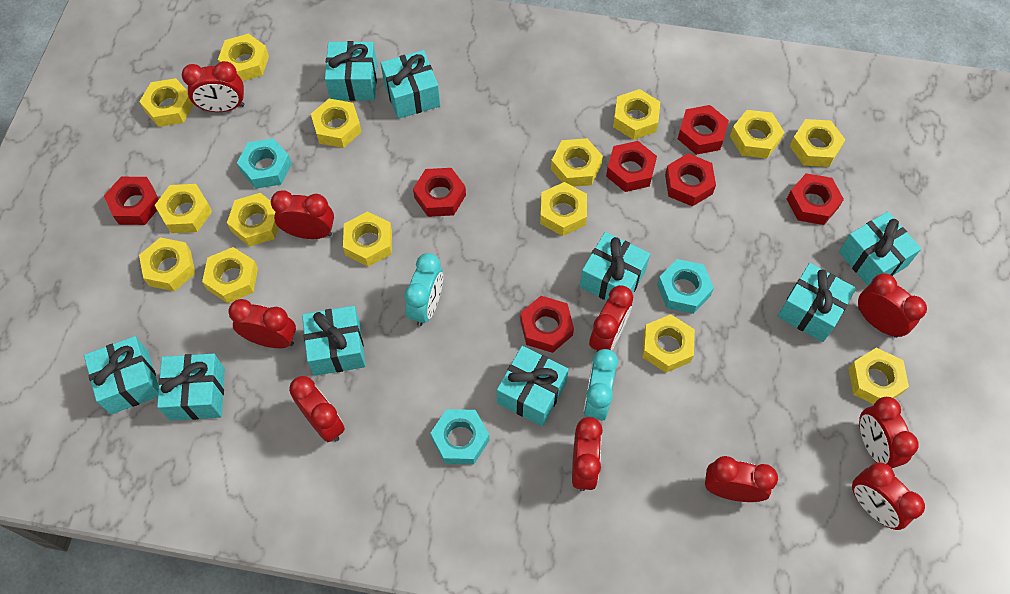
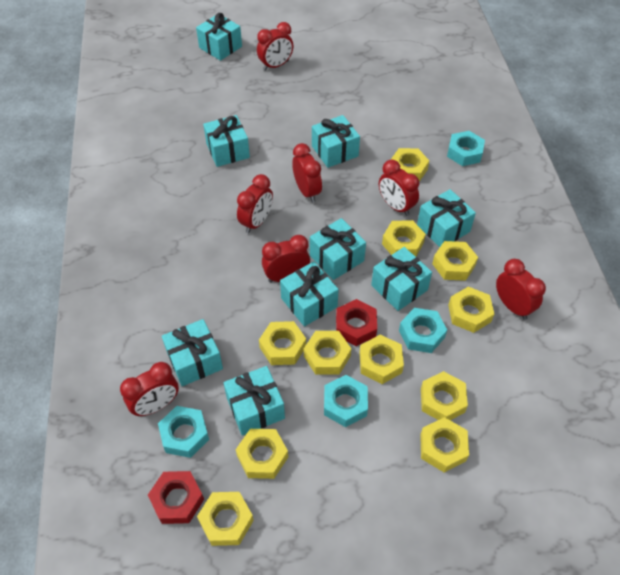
red clock: 10 -> 7
red nut: 7 -> 2
turquoise clock: 2 -> 0
turquoise nut: 3 -> 4
yellow nut: 15 -> 11

